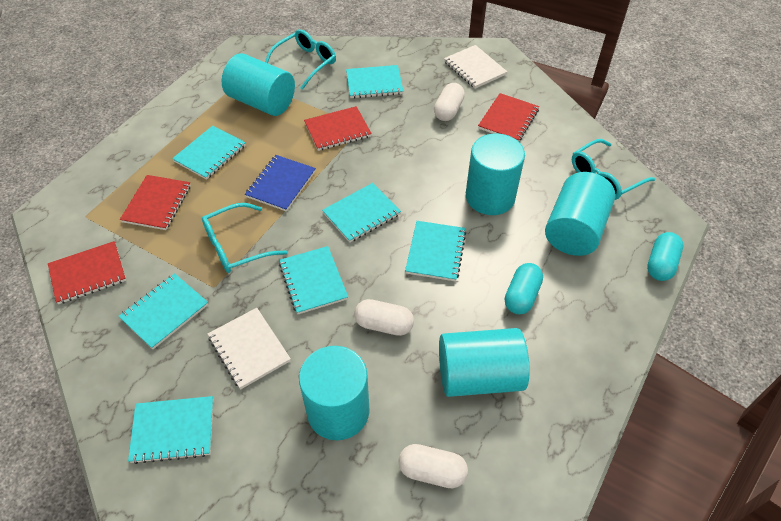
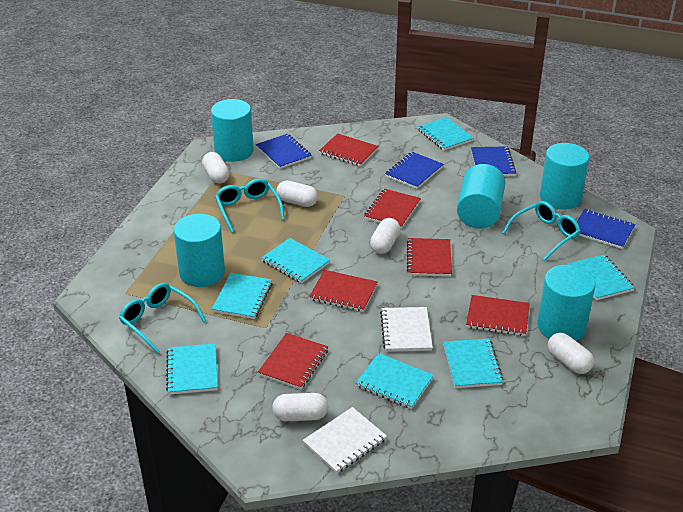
blue notebook: 1 -> 4
red notebook: 4 -> 6
turquoise capsule: 2 -> 0
white capsule: 3 -> 5

